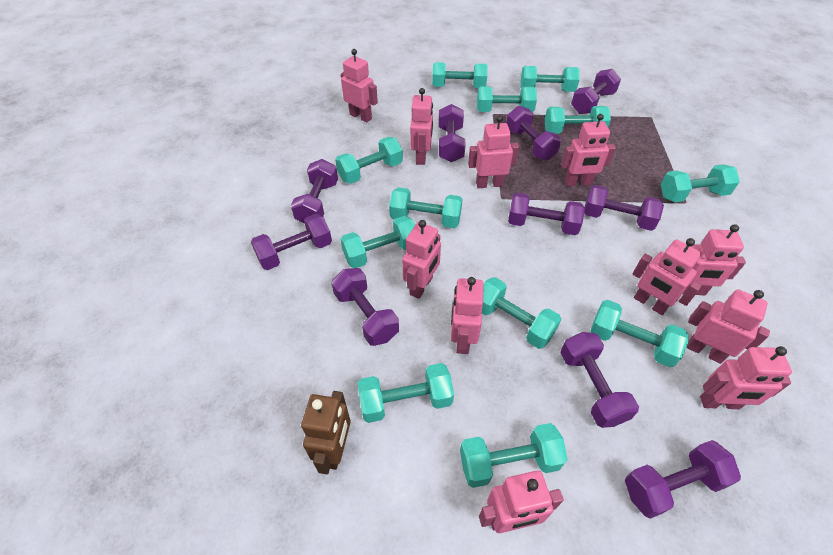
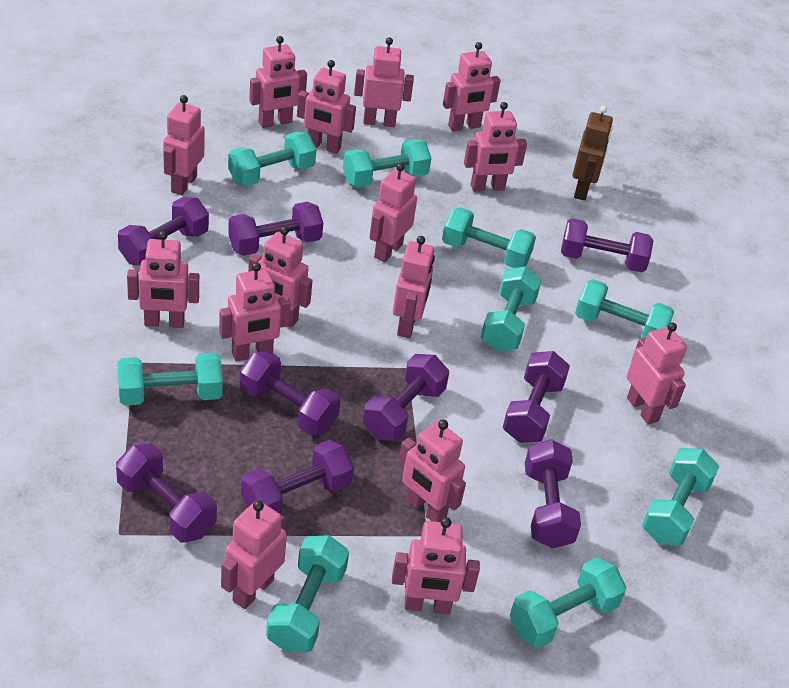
pink robot: 11 -> 15
purple dumbbell: 10 -> 9
turquoise dumbbell: 12 -> 9

